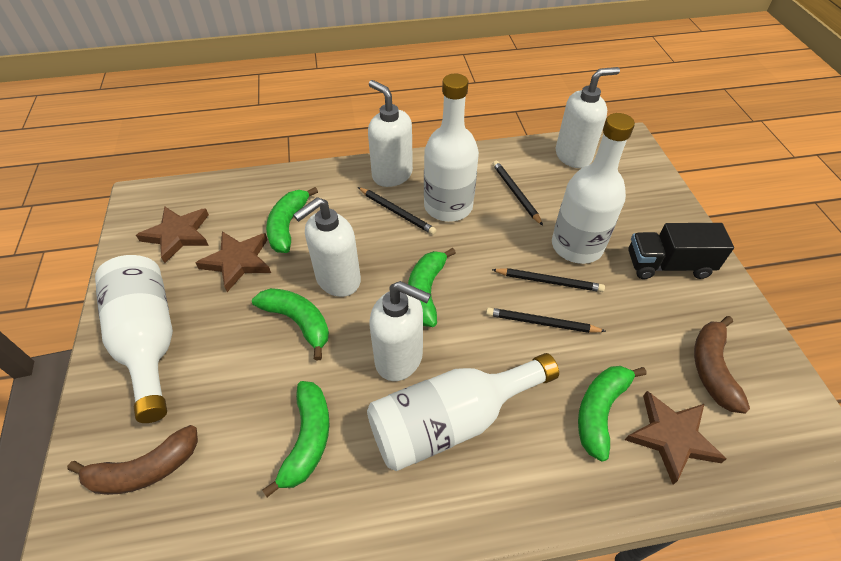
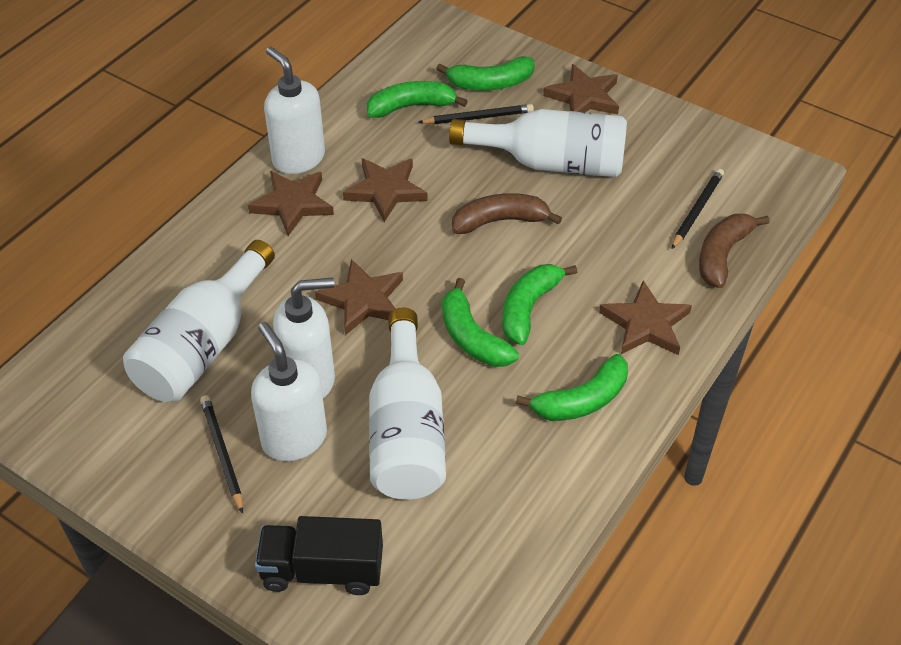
black pencil: 4 -> 3
brown star: 3 -> 5
white bottle: 4 -> 3
white soap dispenser: 4 -> 3

